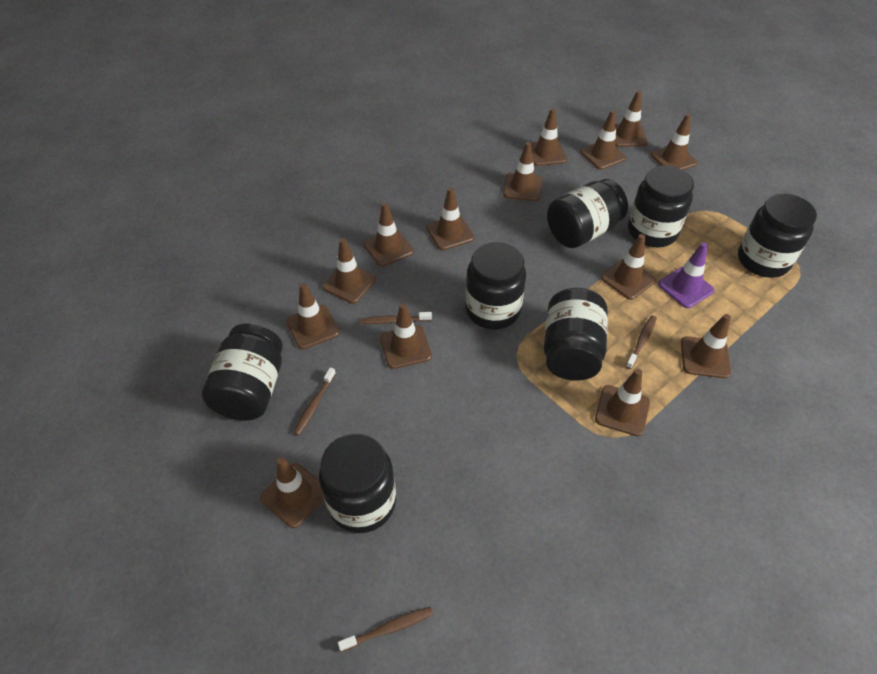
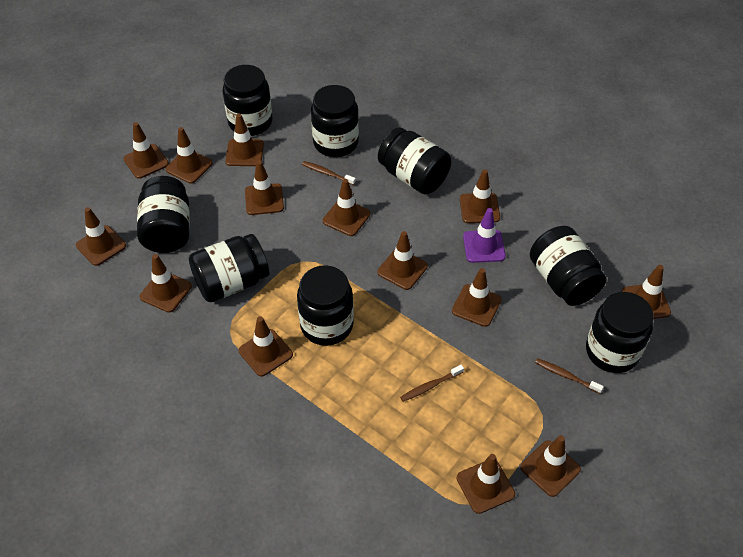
black jar: 7 -> 8
brown toothbrush: 4 -> 3

